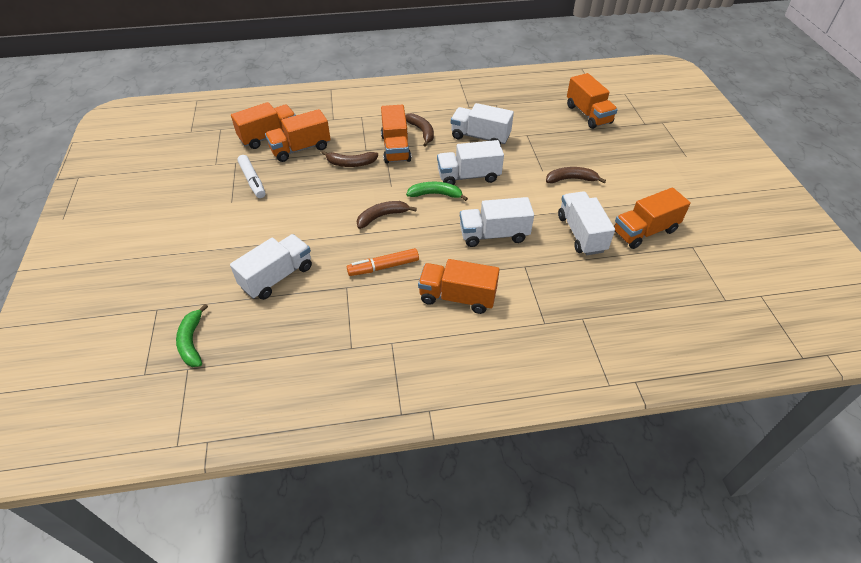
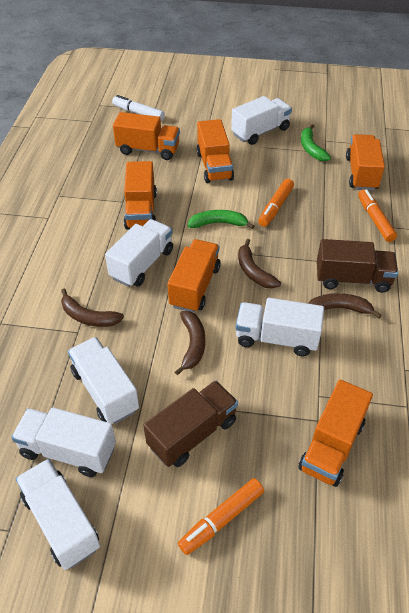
brown truck: 0 -> 2
orange marker: 1 -> 3
white truck: 5 -> 6

